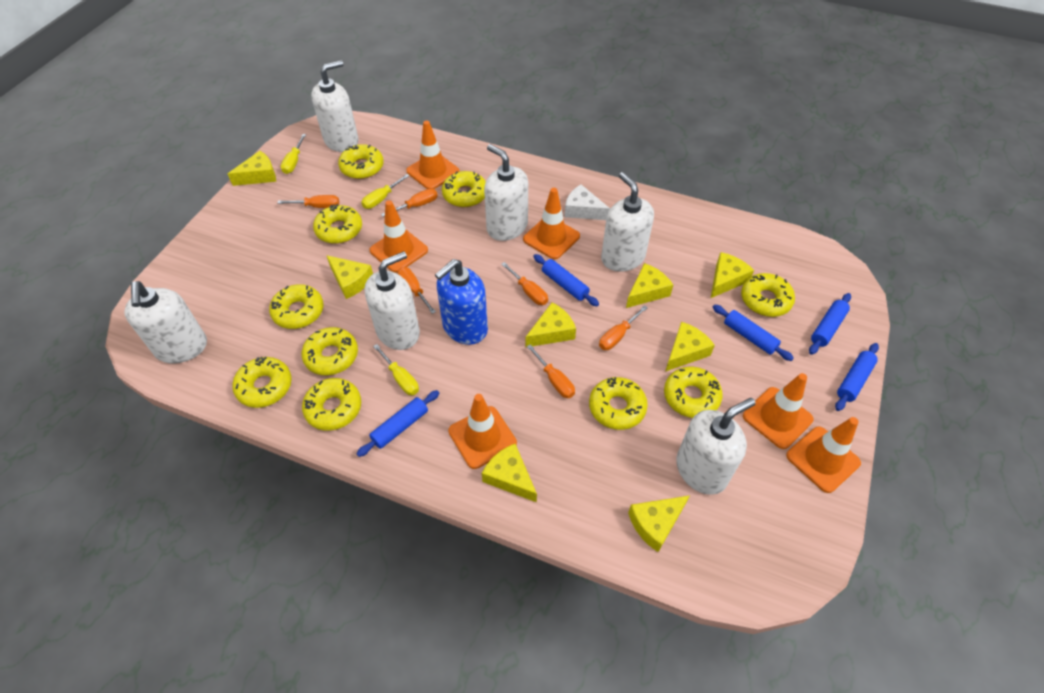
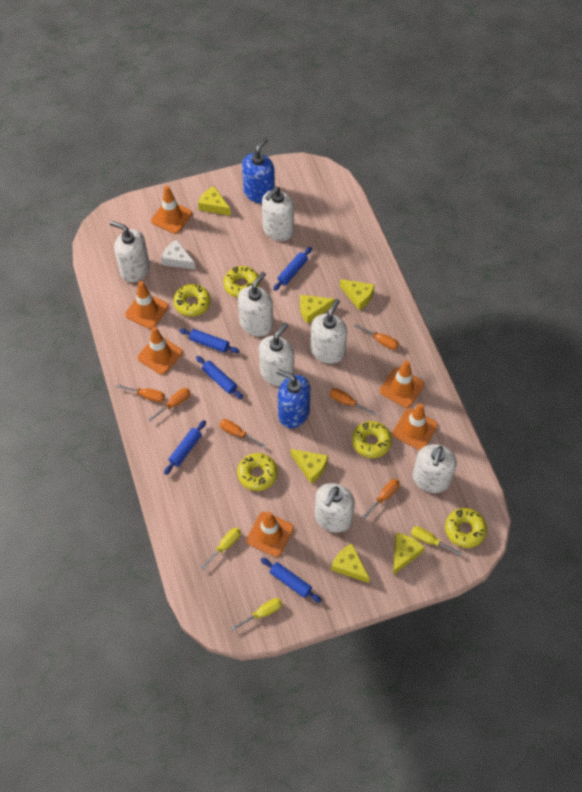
blue soap dispenser: 1 -> 2
white soap dispenser: 6 -> 7
yellow cheese: 8 -> 6
yellow donut: 10 -> 5

